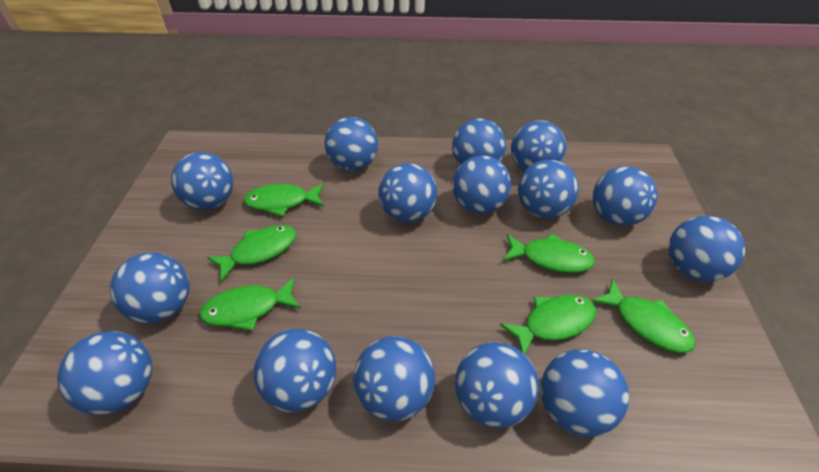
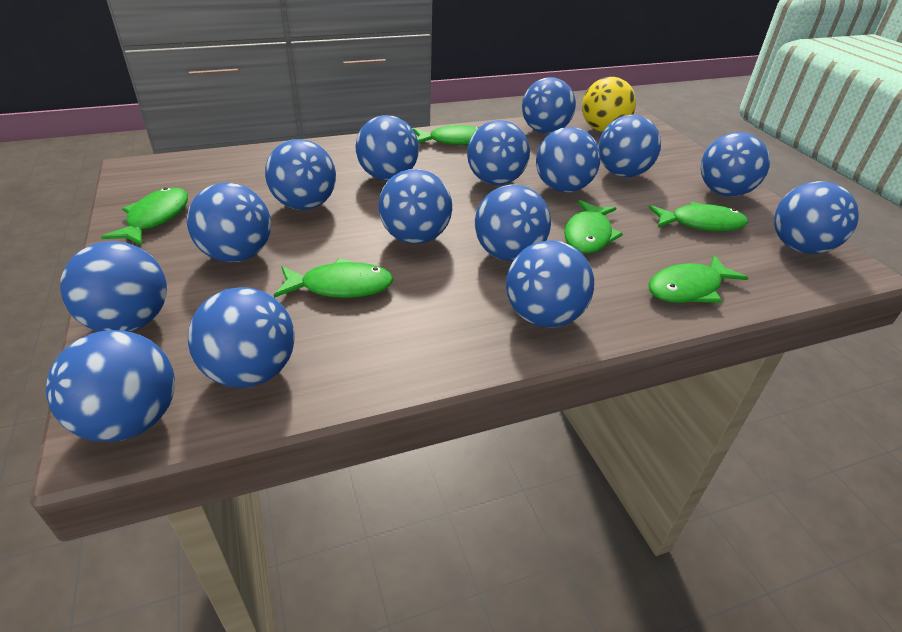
yellow ball: 0 -> 1

